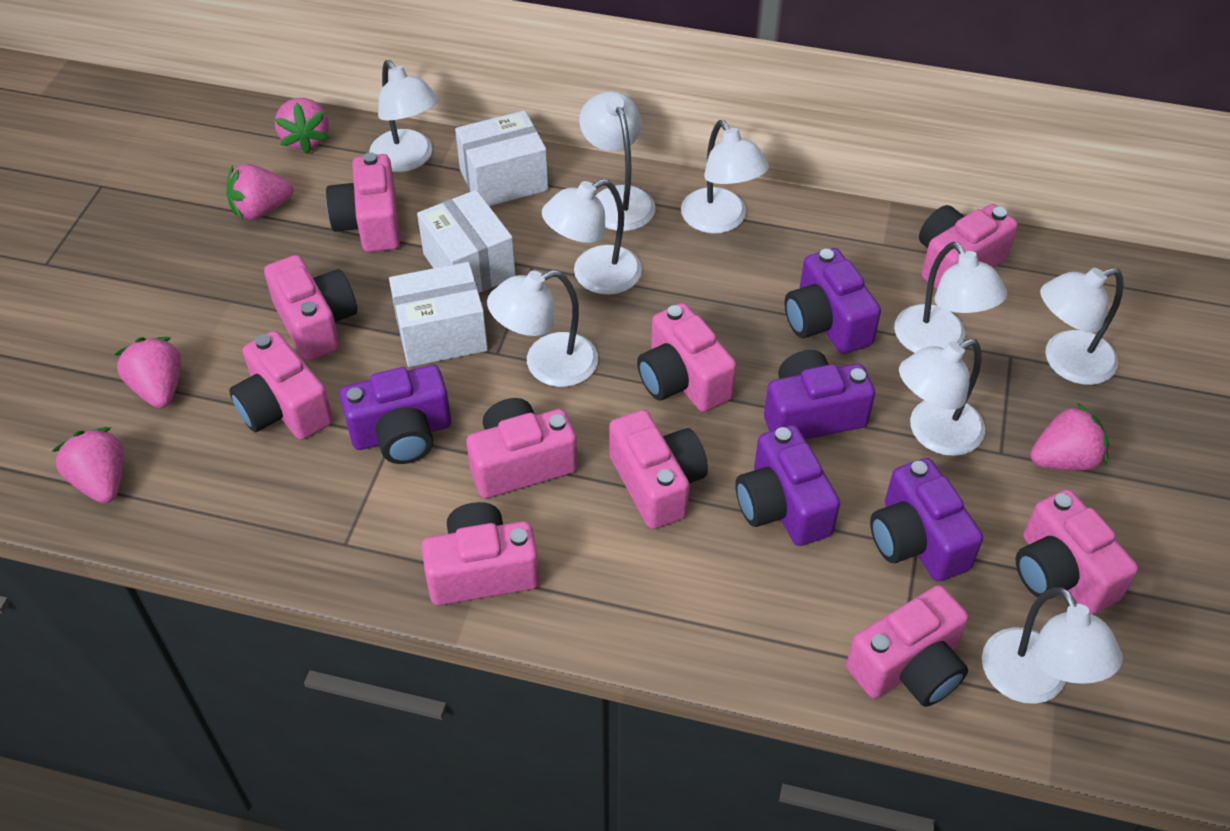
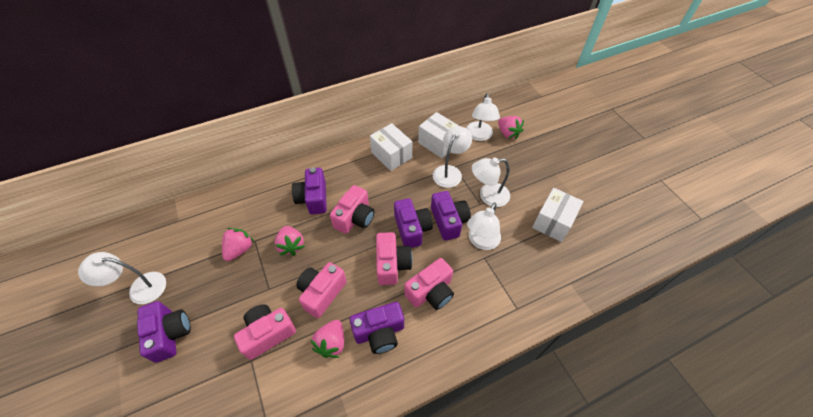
pink camera: 10 -> 5
pink strawberry: 5 -> 4
white lamp: 9 -> 5

